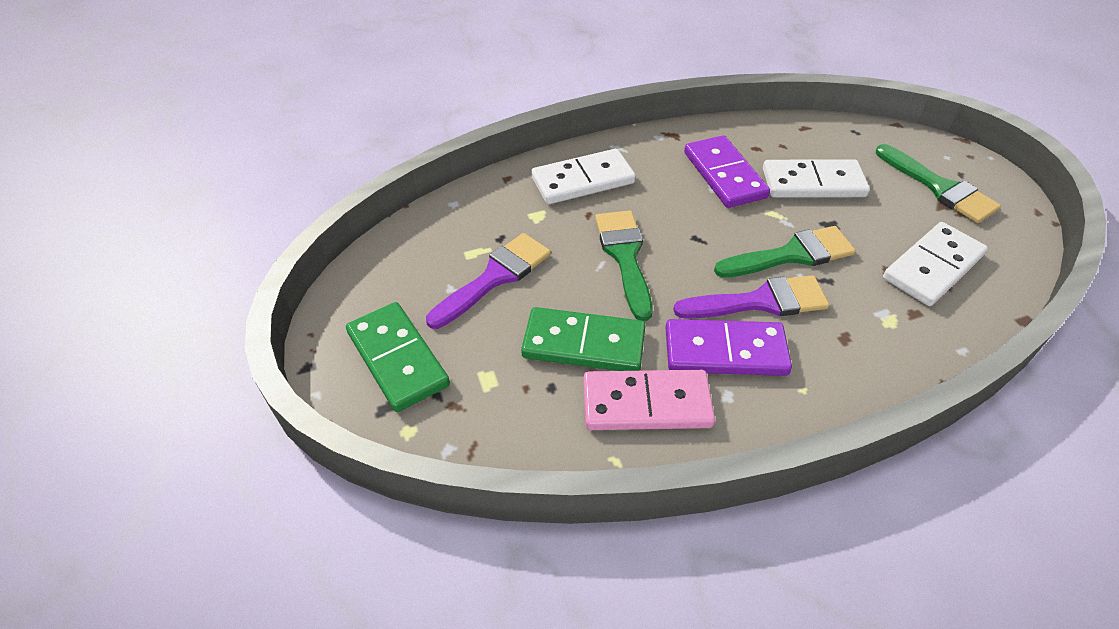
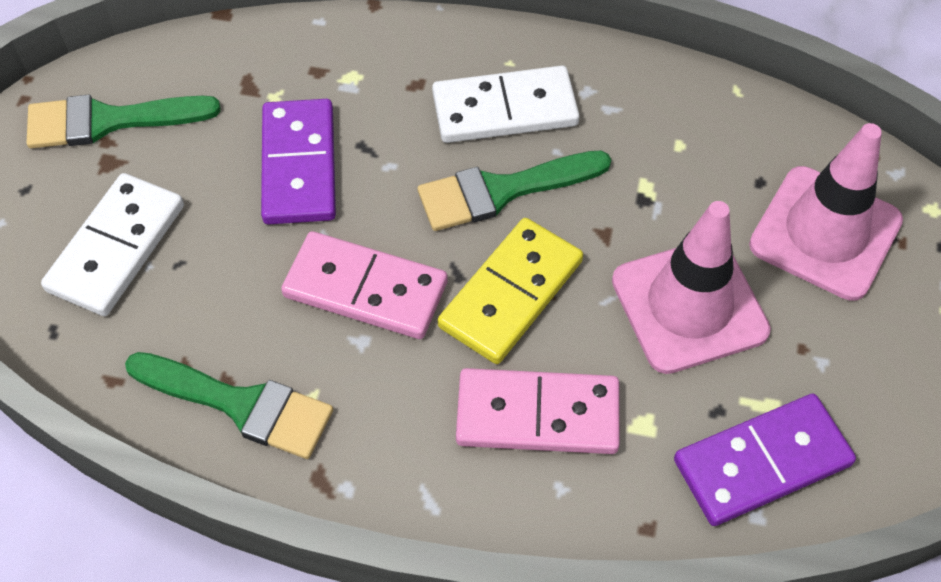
green domino: 2 -> 0
pink domino: 1 -> 2
pink traffic cone: 0 -> 2
purple brush: 2 -> 0
white domino: 3 -> 2
yellow domino: 0 -> 1

